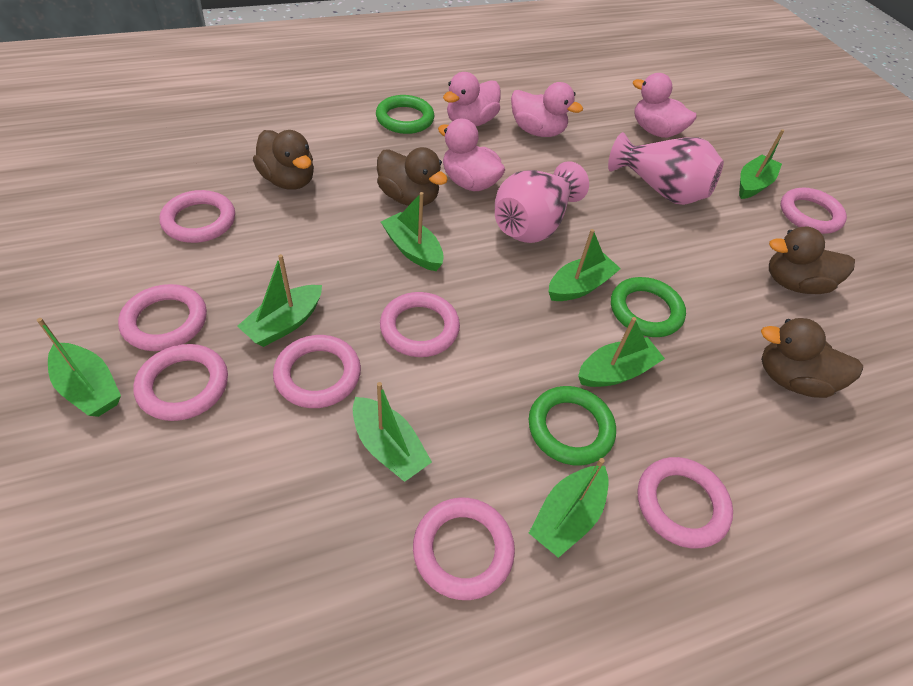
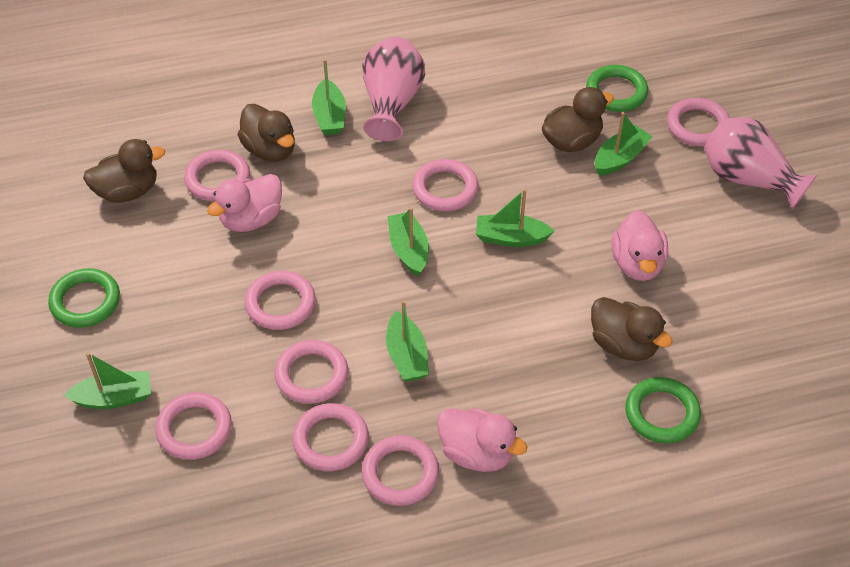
green boat: 8 -> 6
pink duck: 4 -> 3

